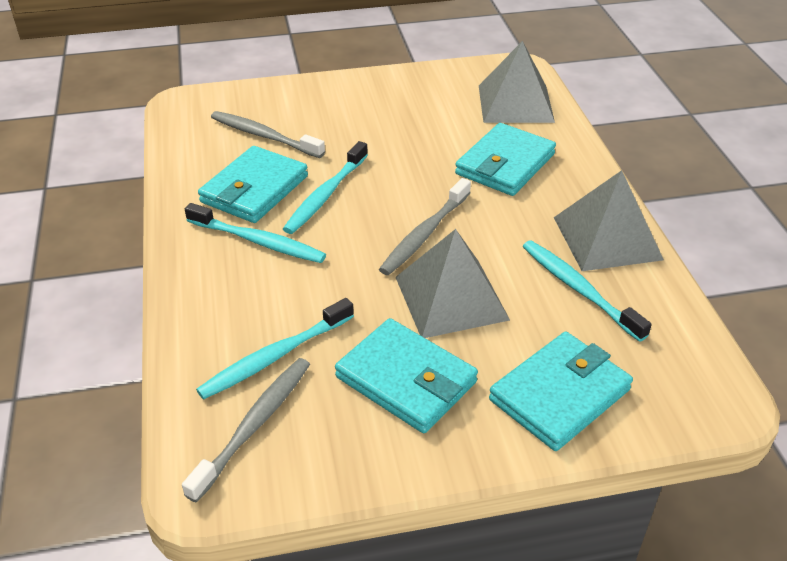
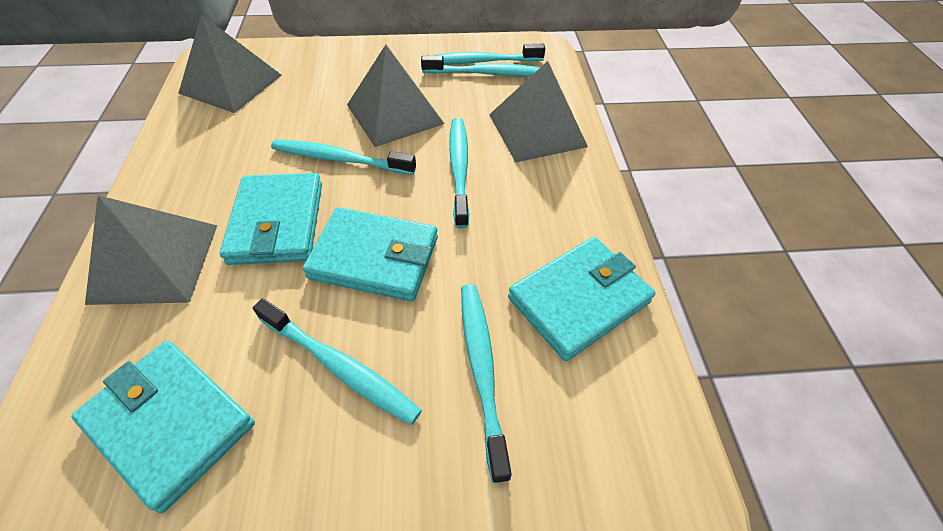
grey pyramid: 3 -> 4
grey toothbrush: 3 -> 0
turquoise toothbrush: 4 -> 6

